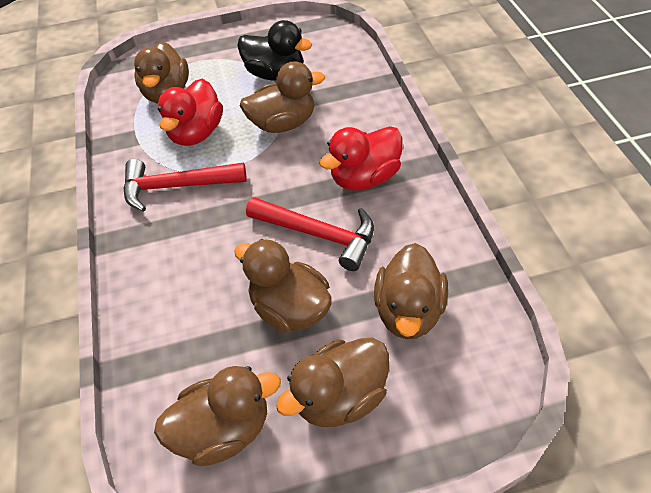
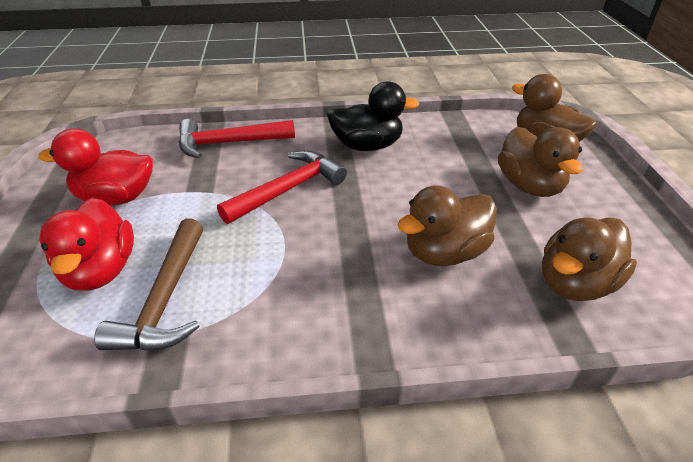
brown duck: 6 -> 4
brown hammer: 0 -> 1

